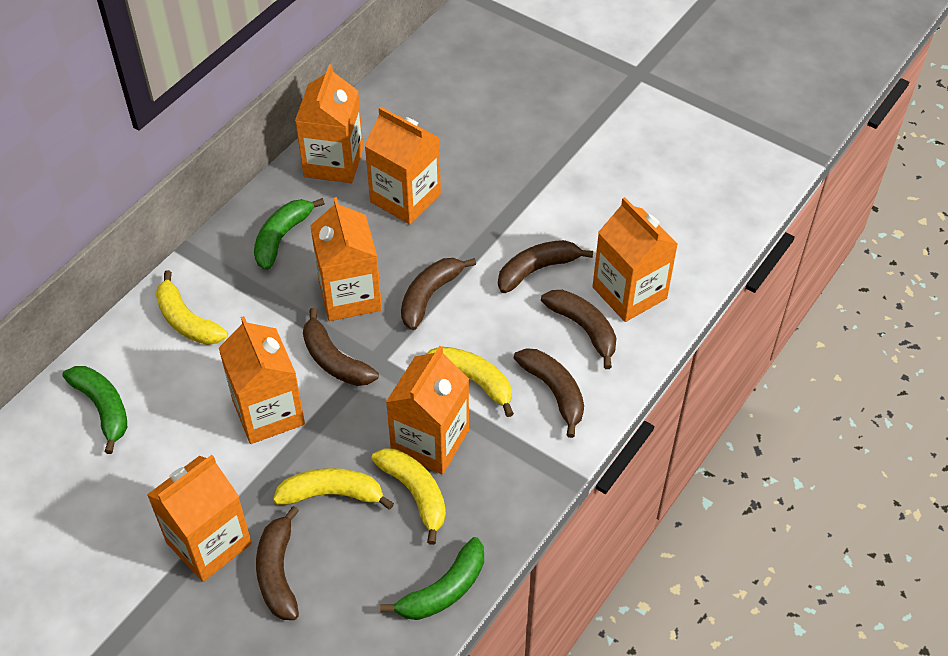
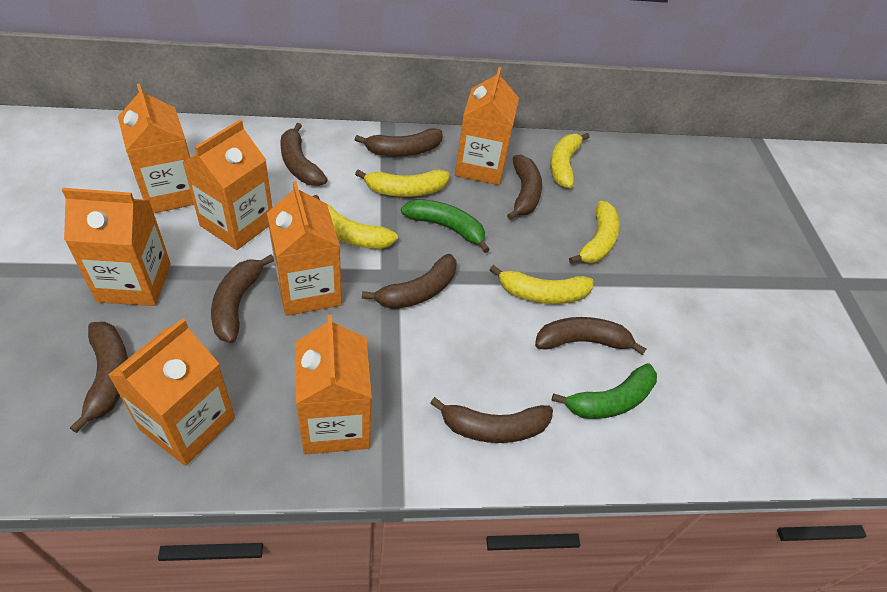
brown banana: 6 -> 8
green banana: 3 -> 2
yellow banana: 4 -> 5

